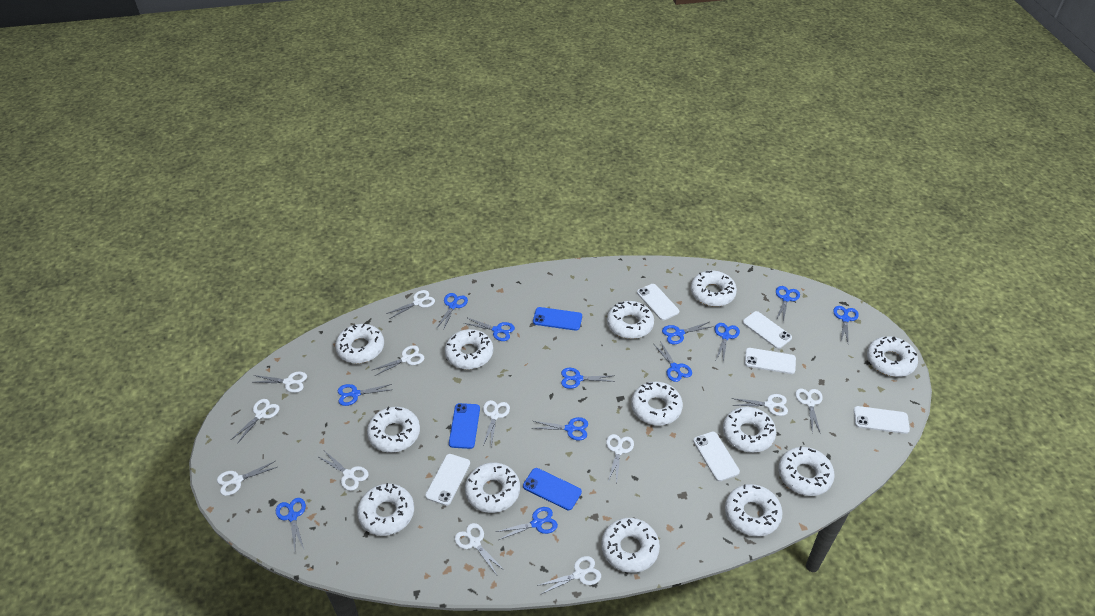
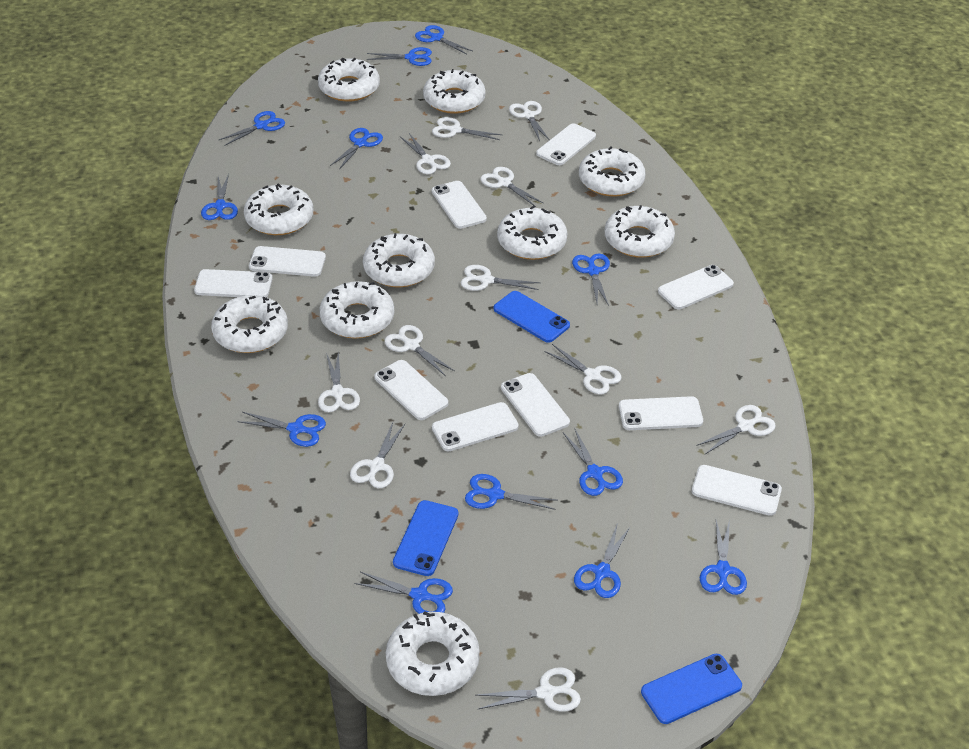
white donut: 13 -> 10
white phone: 6 -> 10
white scissors: 12 -> 11

